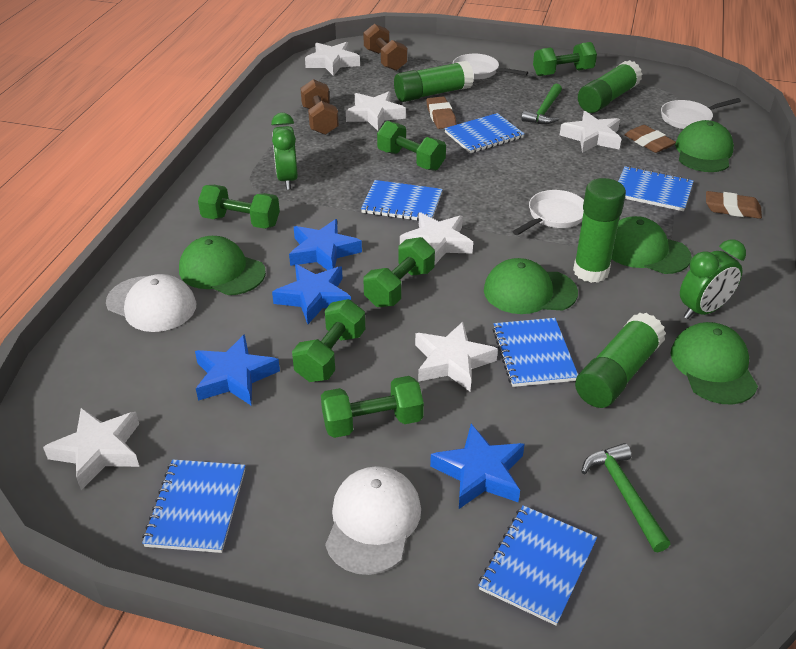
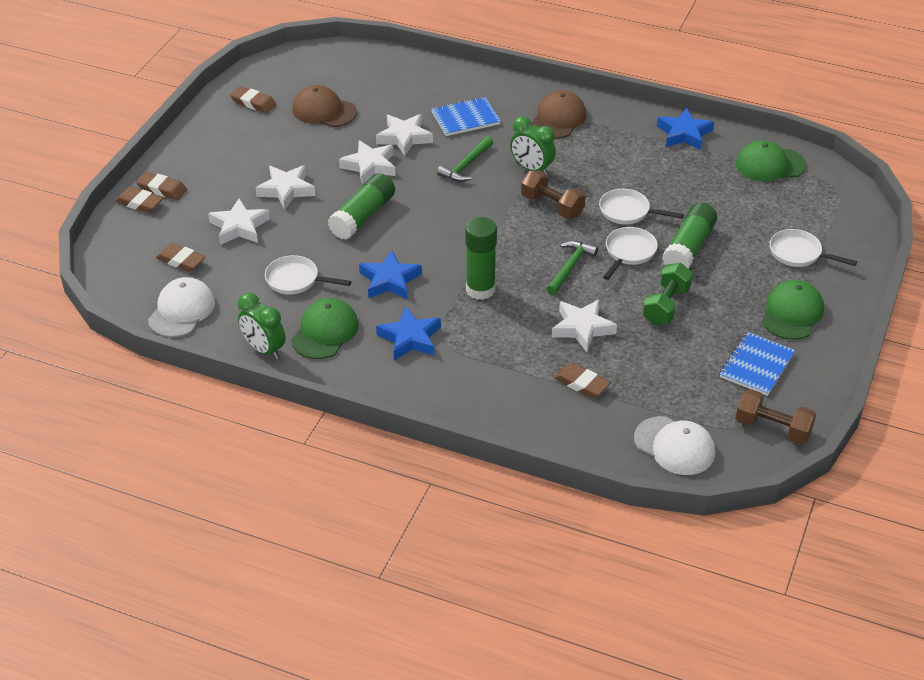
blue notebook: 6 -> 2
blue star: 4 -> 3
brown cap: 0 -> 2
brown eraser: 3 -> 5
green cap: 5 -> 3
green dumbbell: 6 -> 1
green glue stick: 4 -> 3
white pan: 3 -> 4
white star: 6 -> 5

